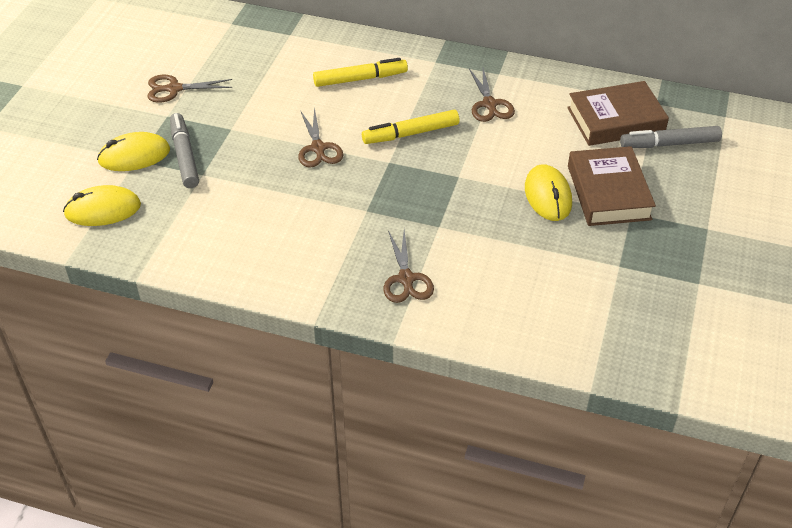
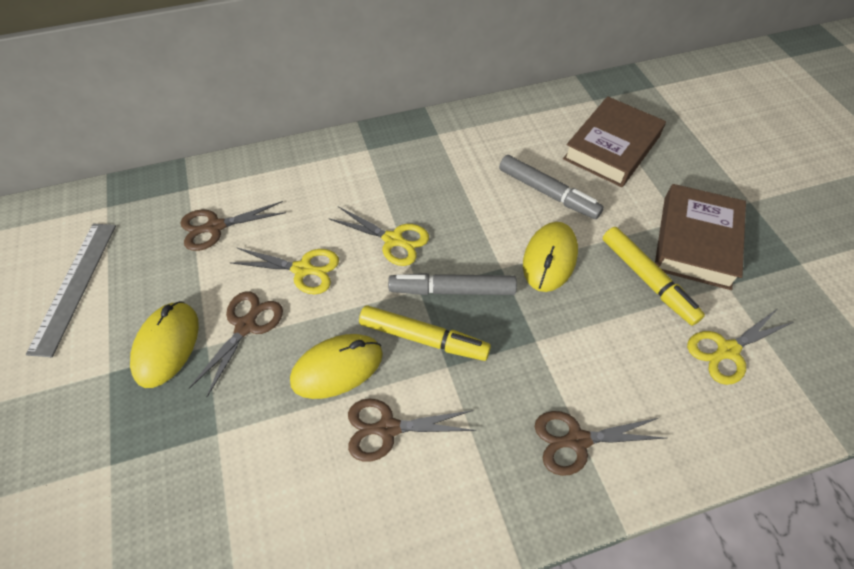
grey ruler: 0 -> 1
yellow scissors: 0 -> 3

